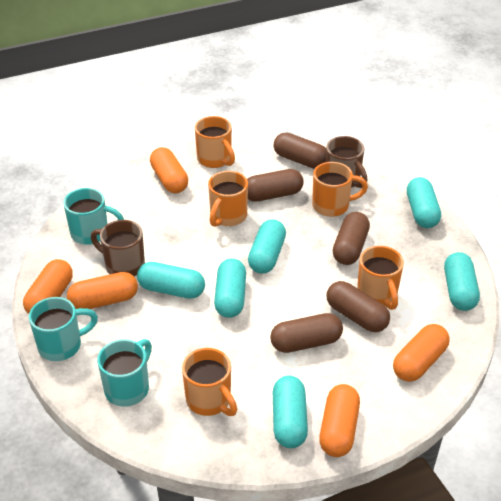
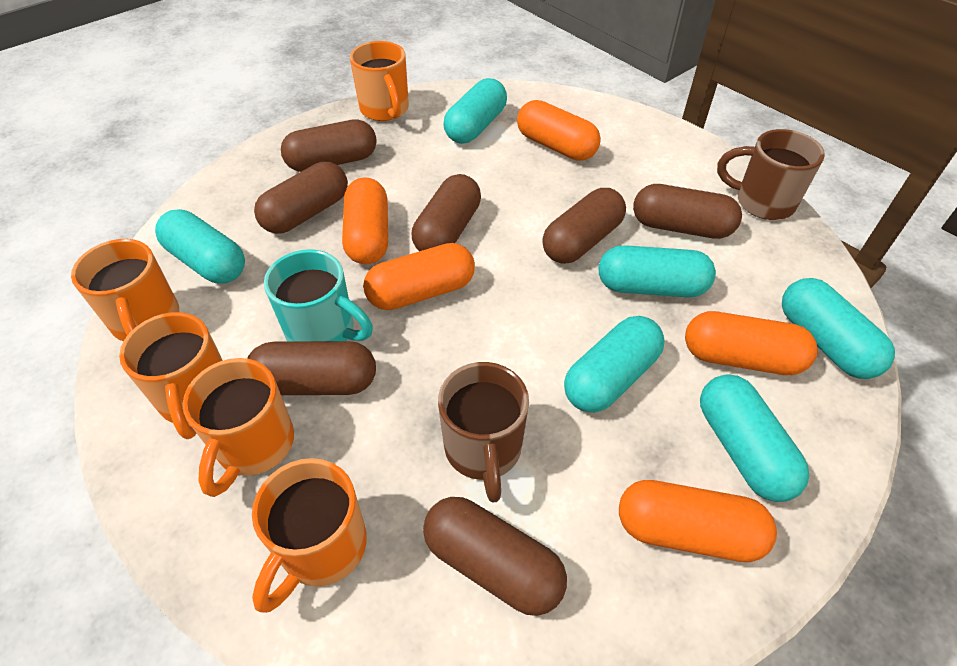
brown capsule: 5 -> 7
turquoise mug: 3 -> 1

